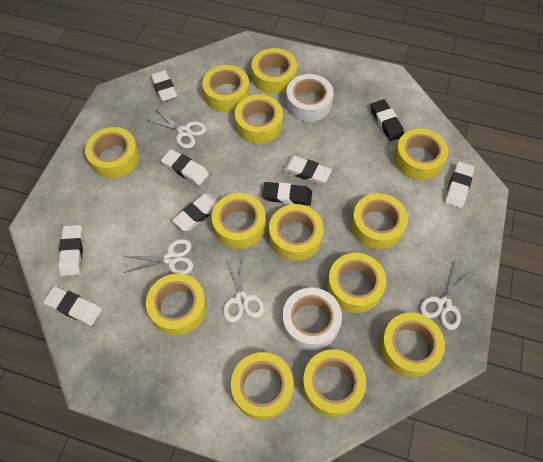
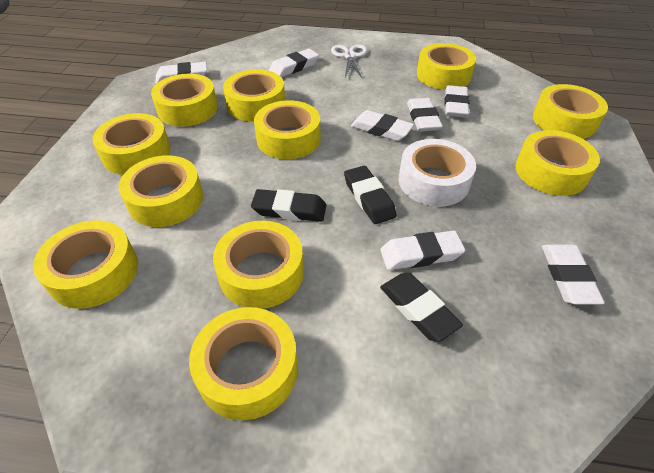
black eraser: 2 -> 3
white scissors: 4 -> 1
white tape: 2 -> 1
yellow tape: 13 -> 11

